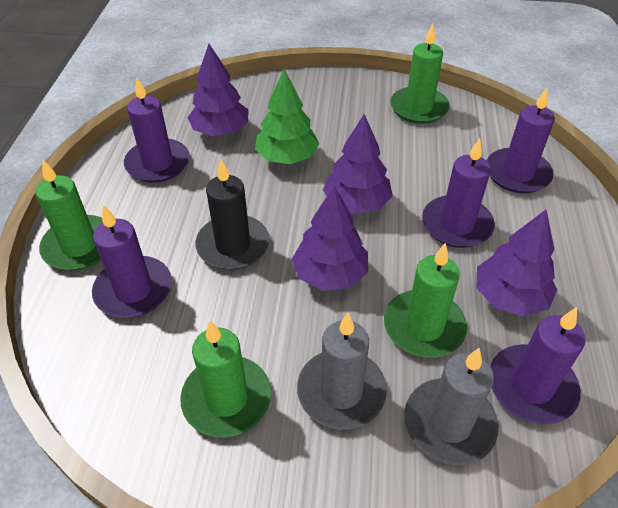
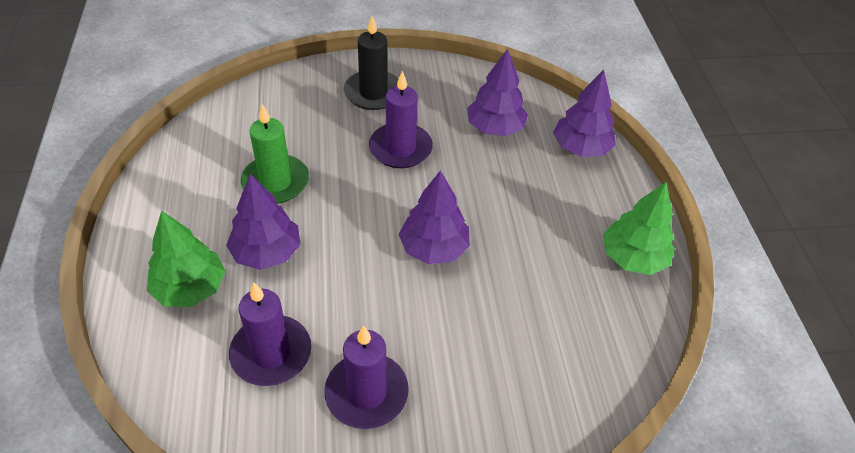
green candle: 4 -> 1
green tree: 1 -> 2
grey candle: 2 -> 0
purple candle: 5 -> 3

